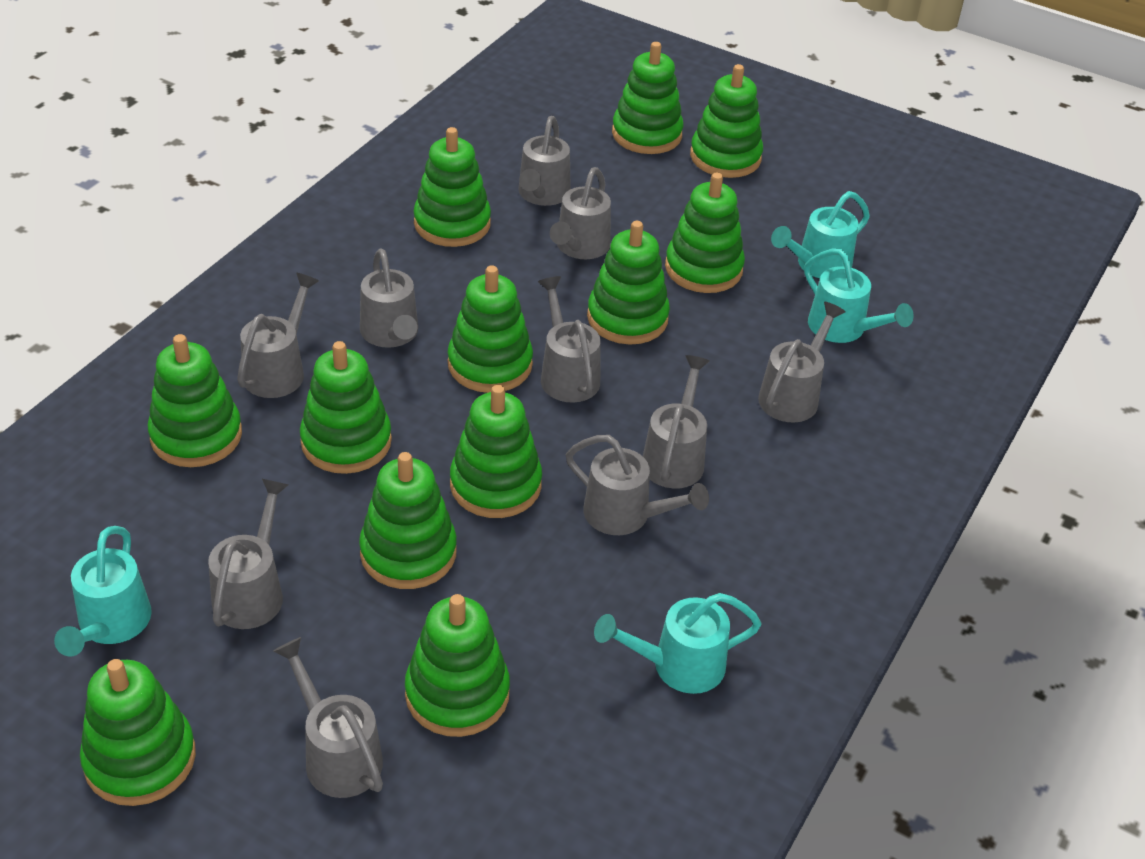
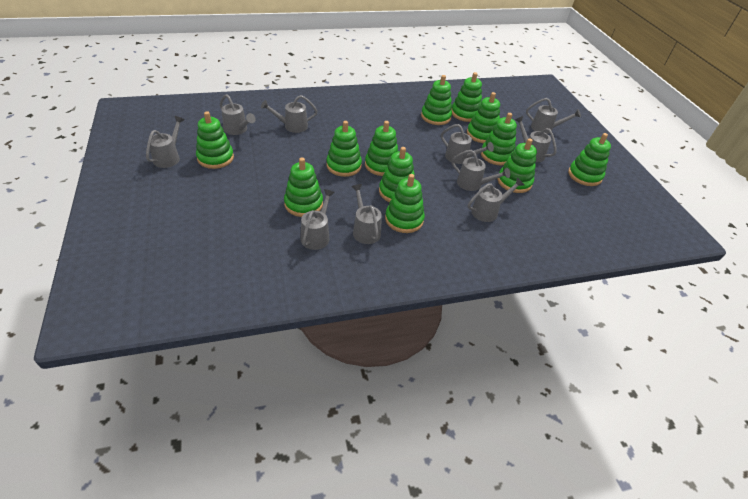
turquoise watering can: 4 -> 0

